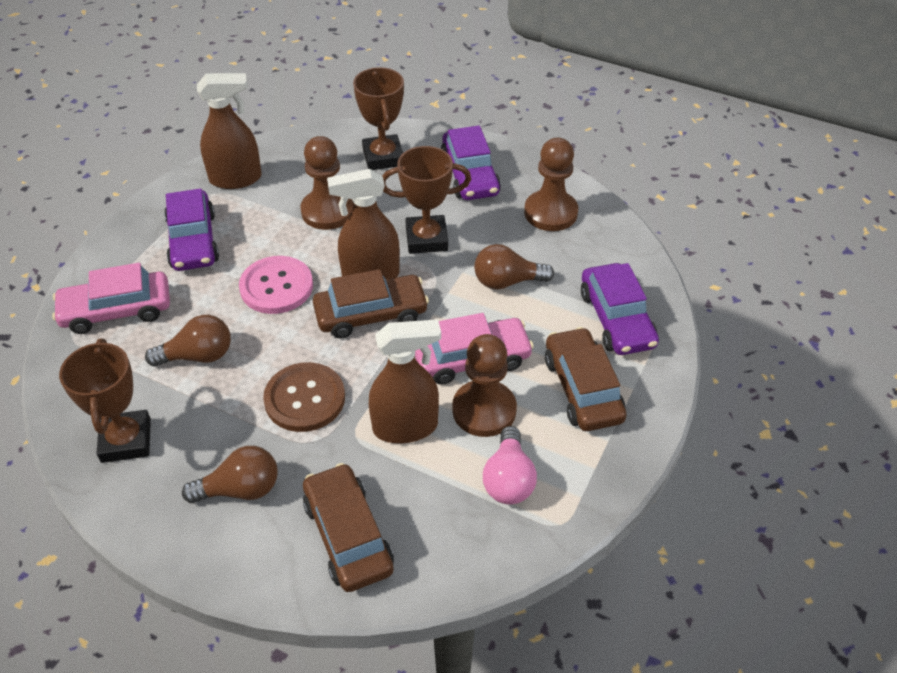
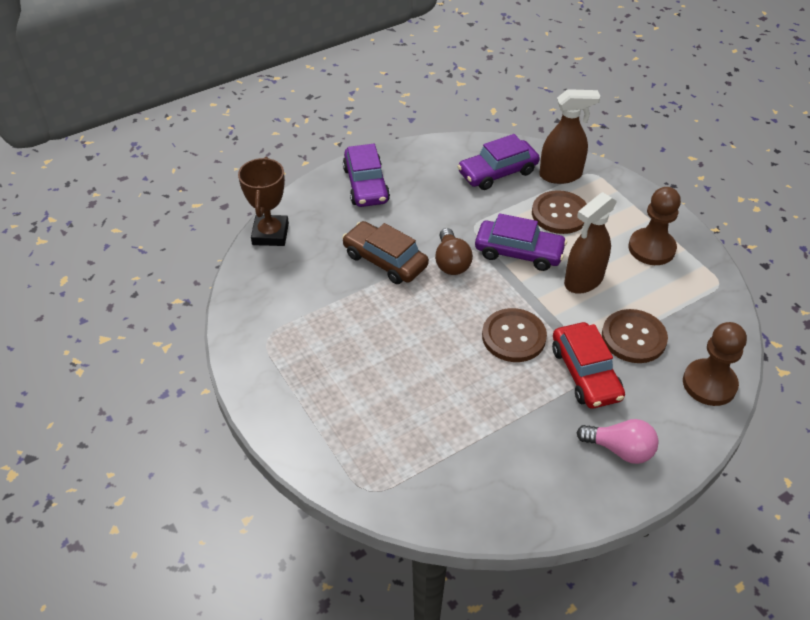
brown button: 1 -> 3
brown car: 3 -> 1
brown light bulb: 3 -> 1
brown pawn: 3 -> 2
brown spray bottle: 3 -> 2
brown trophy: 3 -> 1
pink button: 1 -> 0
pink car: 2 -> 0
red car: 0 -> 1

